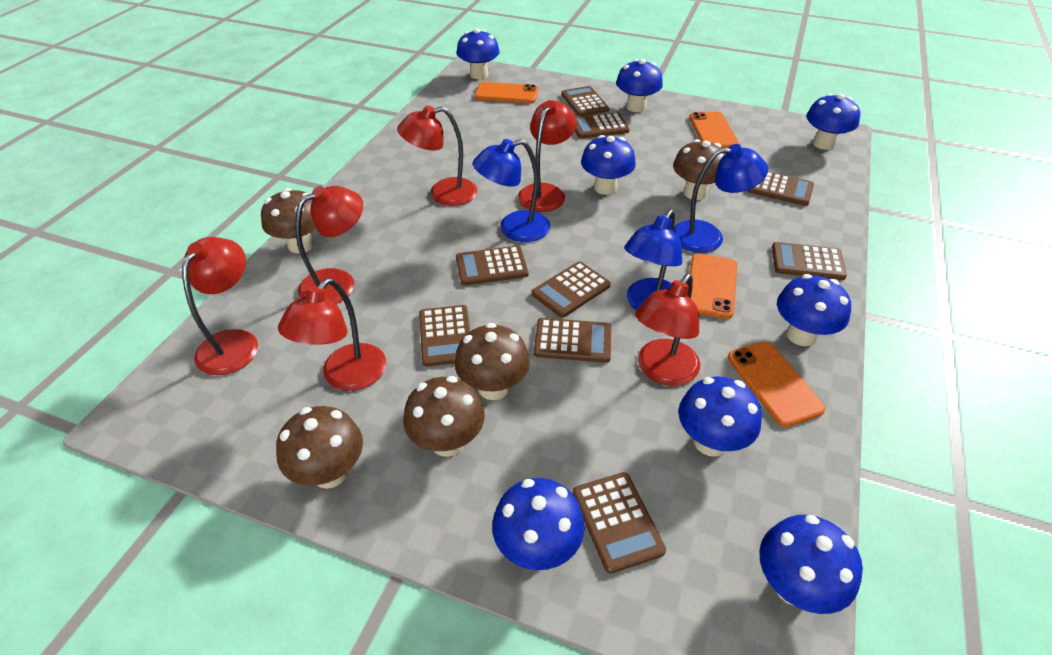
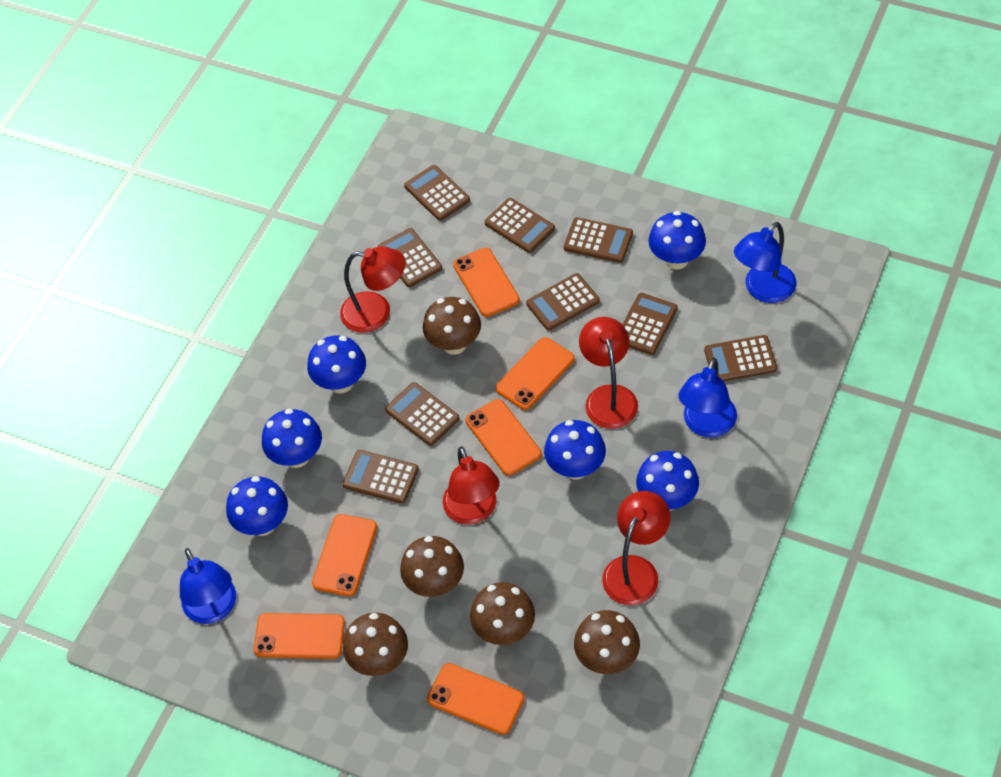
blue mushroom: 8 -> 6
orange phone: 4 -> 6
red lamp: 6 -> 4

